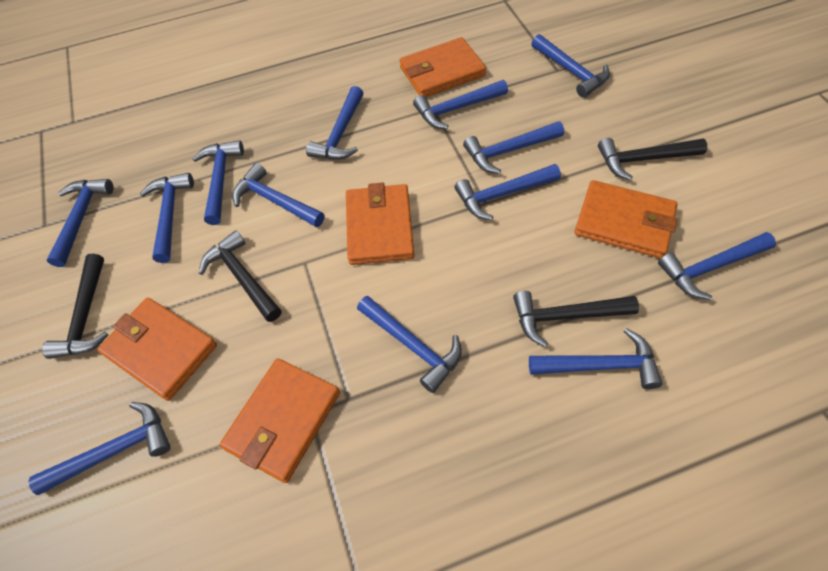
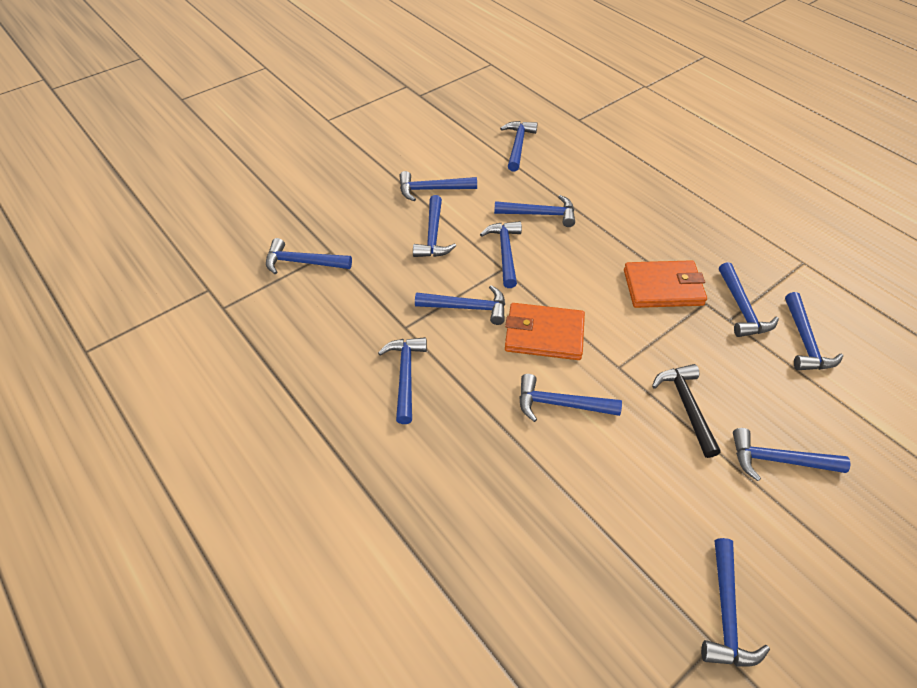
black hammer: 4 -> 1
orange wallet: 5 -> 2

